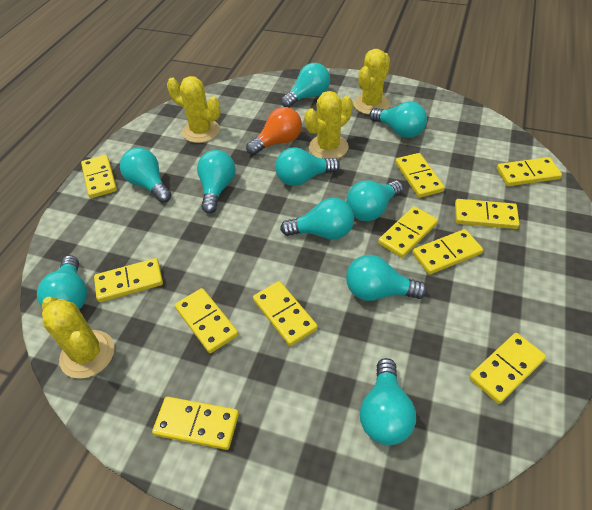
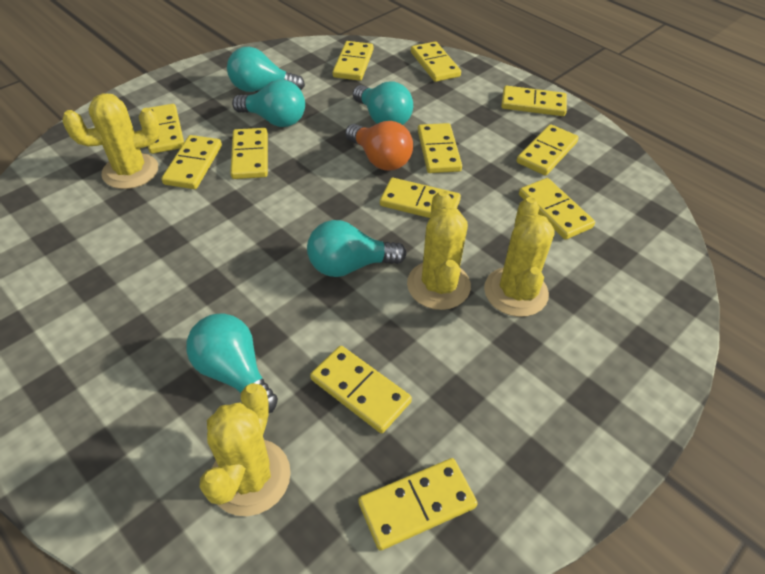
turquoise light bulb: 10 -> 5
yellow domino: 11 -> 12

